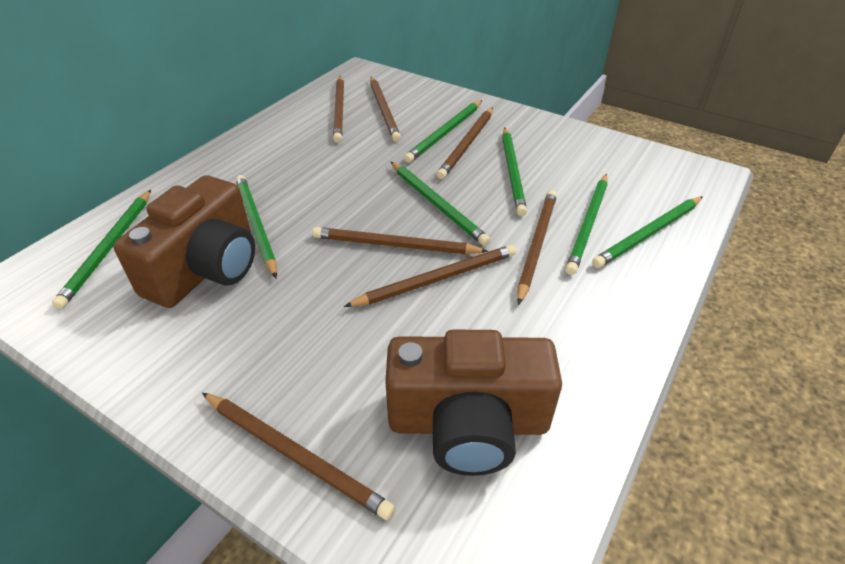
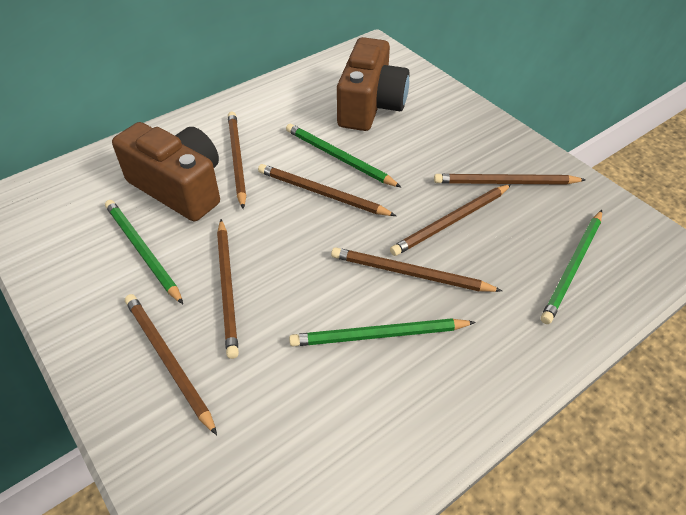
green pencil: 7 -> 4

